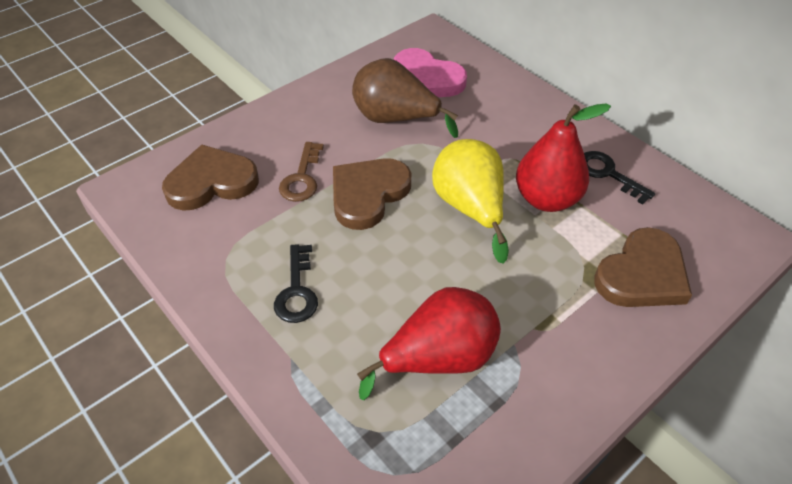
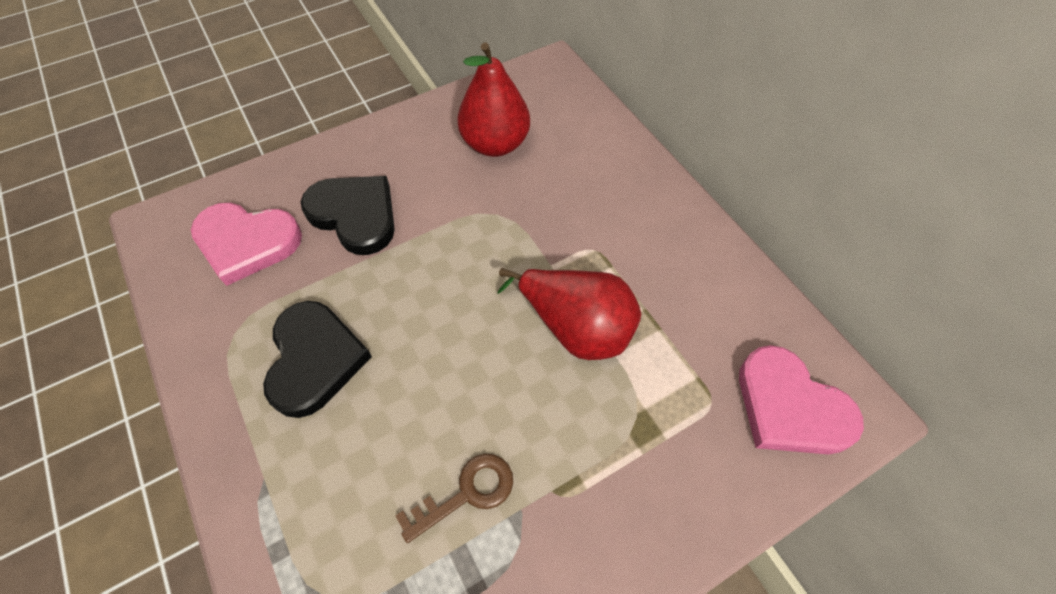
black heart: 0 -> 2
black key: 2 -> 0
brown heart: 3 -> 0
brown pear: 1 -> 0
pink heart: 1 -> 2
yellow pear: 1 -> 0

